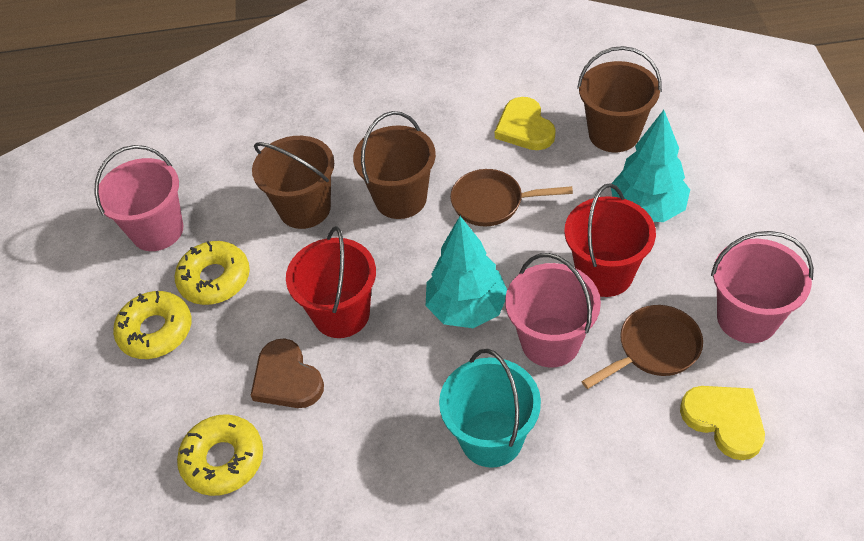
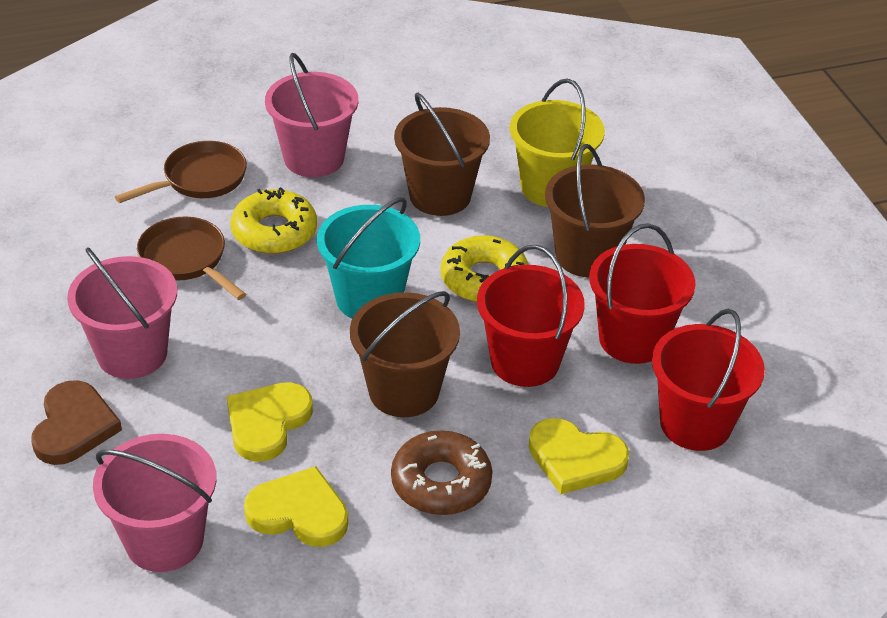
brown donut: 0 -> 1
red bucket: 2 -> 3
turquoise tree: 2 -> 0
yellow bucket: 0 -> 1
yellow donut: 3 -> 2
yellow heart: 2 -> 3

